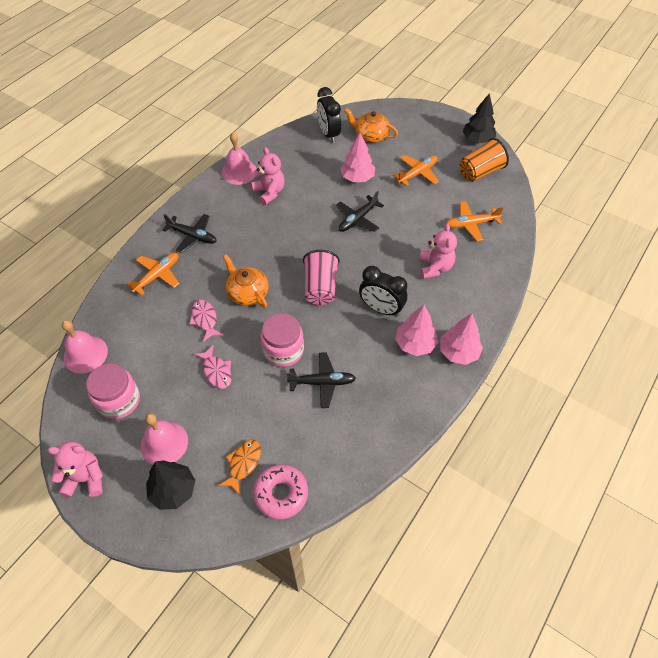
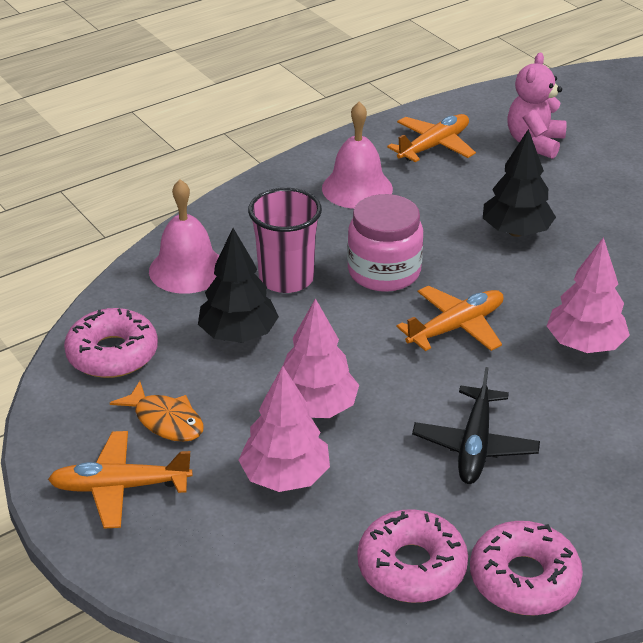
black clock: 2 -> 0
black plane: 3 -> 1
orange cup: 1 -> 0
orange teapot: 2 -> 0
pink bell: 3 -> 2
pink donut: 1 -> 3
pink fish: 2 -> 0
pink jar: 2 -> 1
pink teddy bear: 3 -> 1

